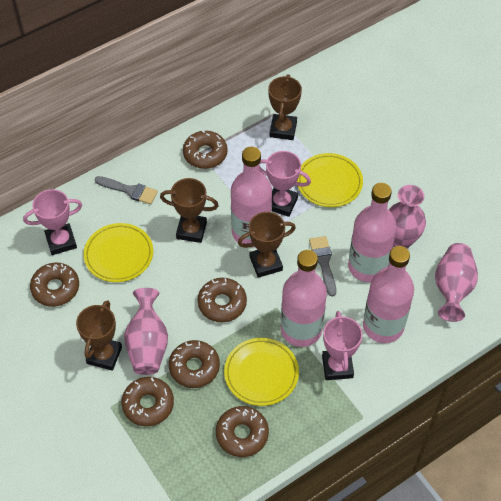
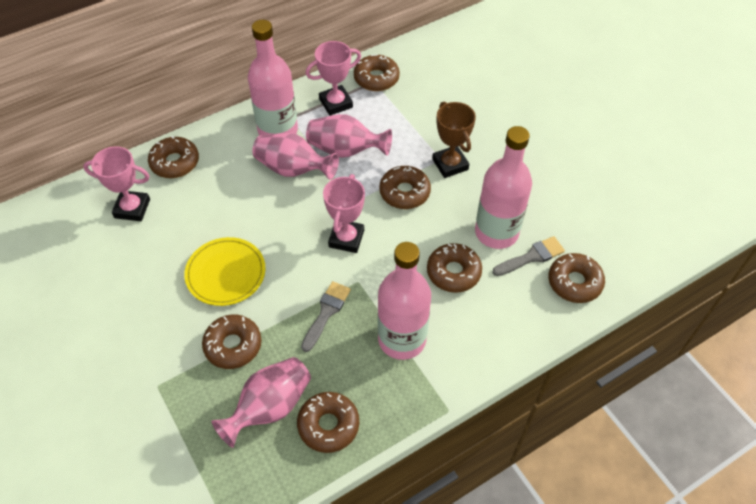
brown donut: 6 -> 7
brown trophy: 4 -> 1
pink bottle: 4 -> 3
yellow plate: 3 -> 1

